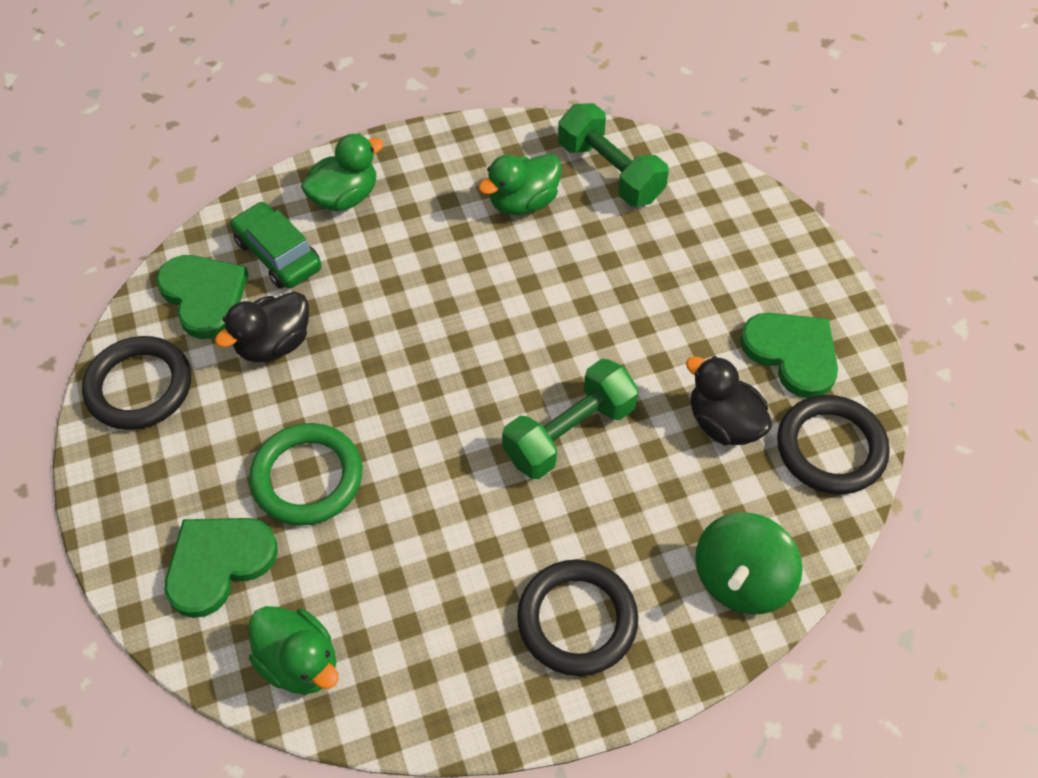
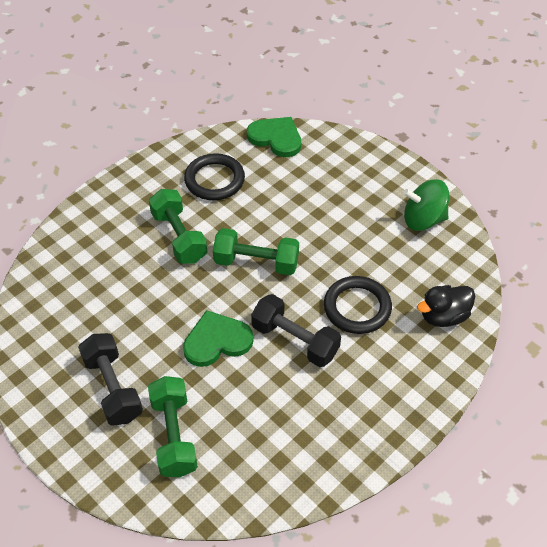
black duck: 2 -> 1
black dumbbell: 0 -> 2
black ring: 3 -> 2
green car: 1 -> 0
green duck: 3 -> 0
green dumbbell: 2 -> 3
green heart: 3 -> 2
green ring: 1 -> 0

